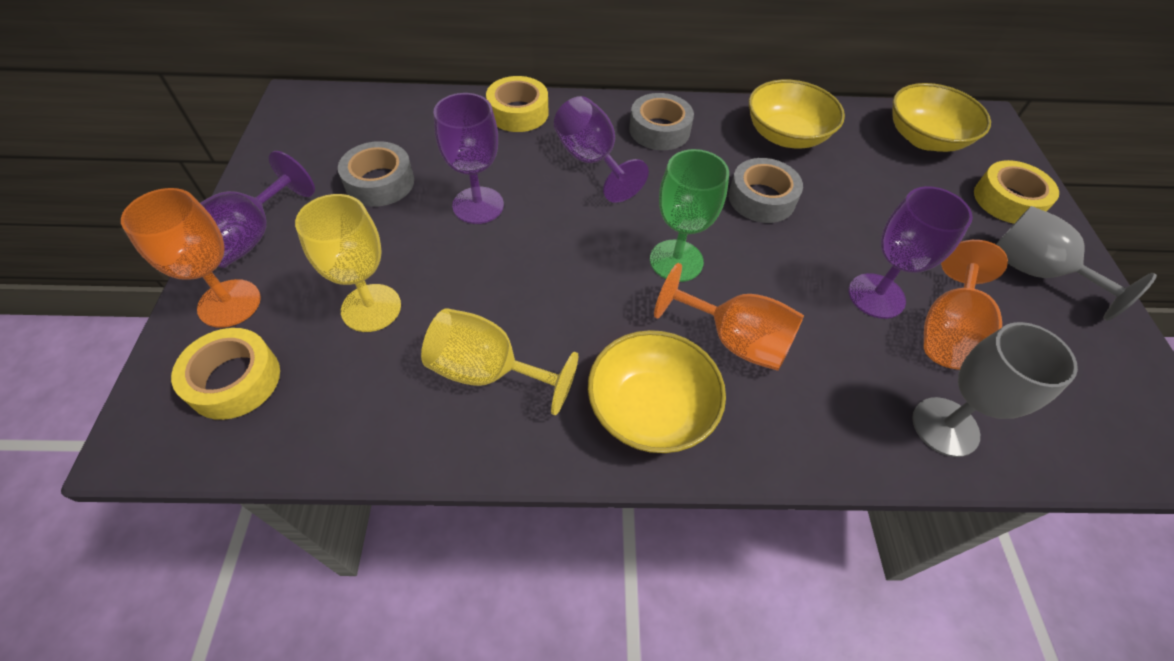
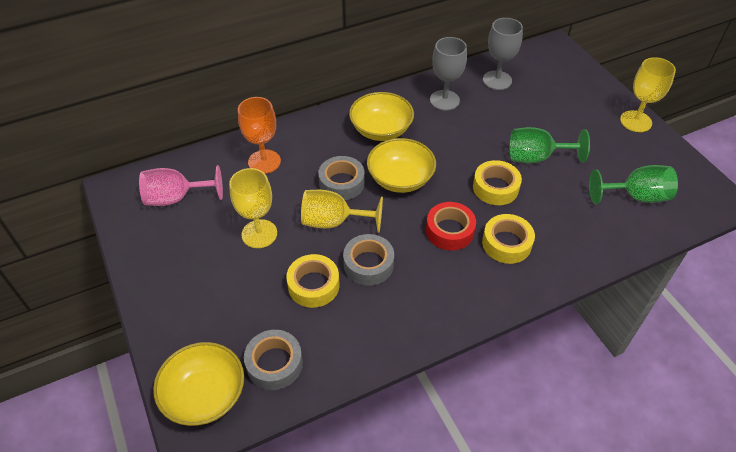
green goblet: 1 -> 2
orange goblet: 3 -> 1
pink goblet: 0 -> 1
purple goblet: 4 -> 0
red tape: 0 -> 1
yellow goblet: 2 -> 3

